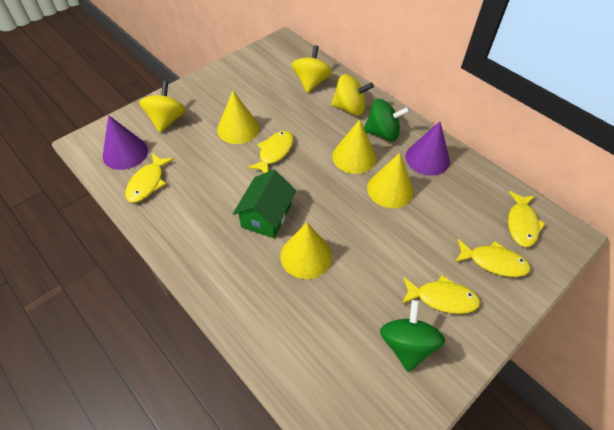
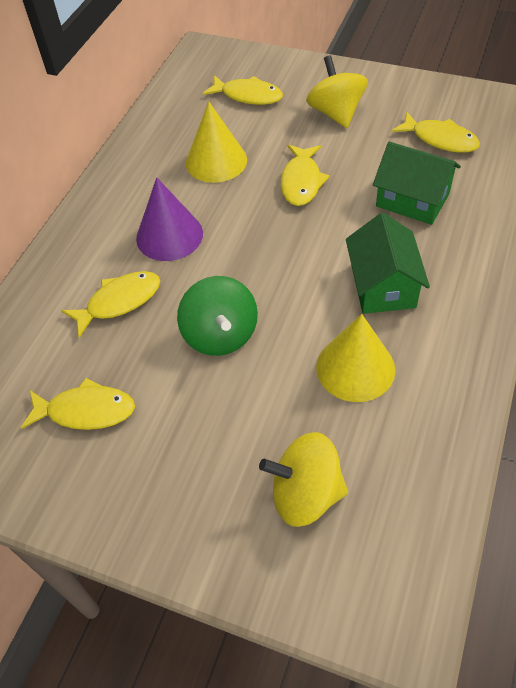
green house: 1 -> 2
green spinning top: 2 -> 1
purple cone: 2 -> 1
yellow cone: 4 -> 2
yellow spinning top: 3 -> 2

